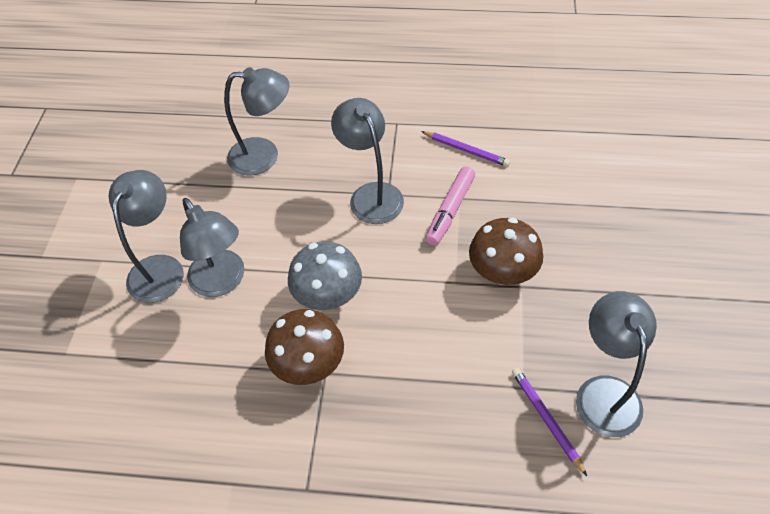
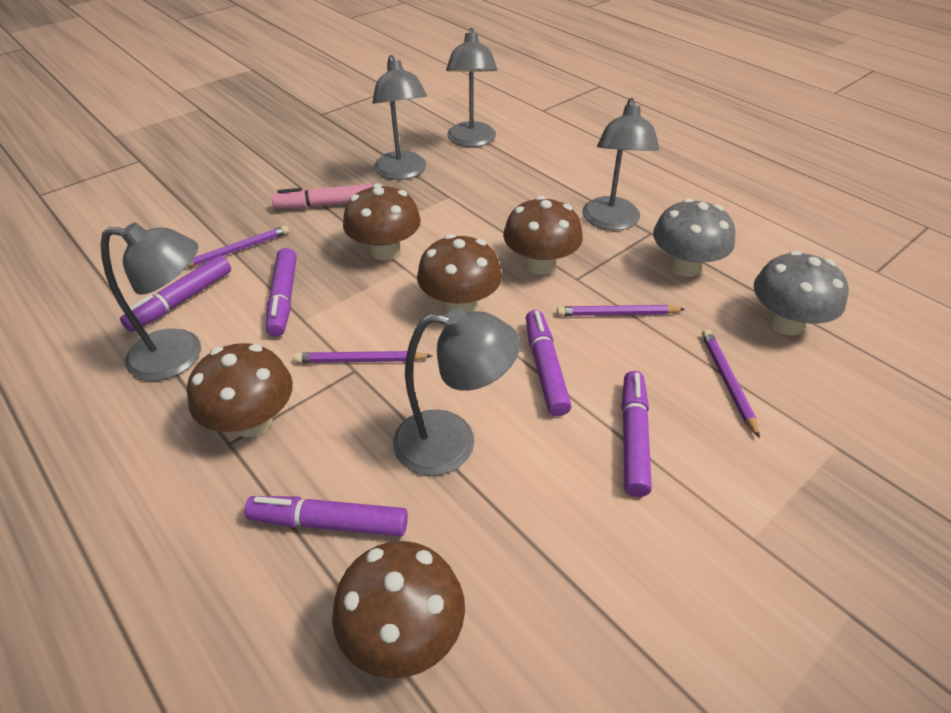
brown mushroom: 2 -> 5
grey mushroom: 1 -> 2
purple marker: 0 -> 5
purple pencil: 2 -> 4

